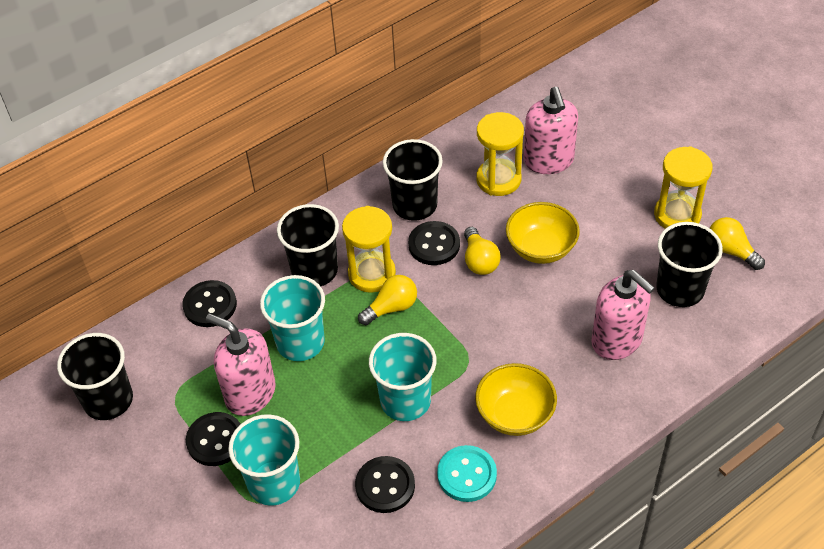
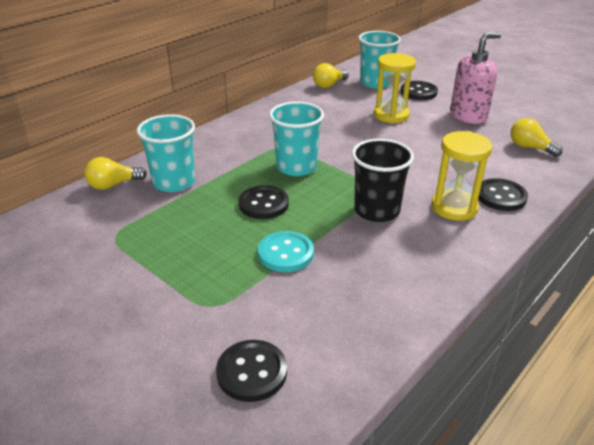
black cup: 4 -> 1
pink soap dispenser: 3 -> 1
yellow bowl: 2 -> 0
yellow hourglass: 3 -> 2

